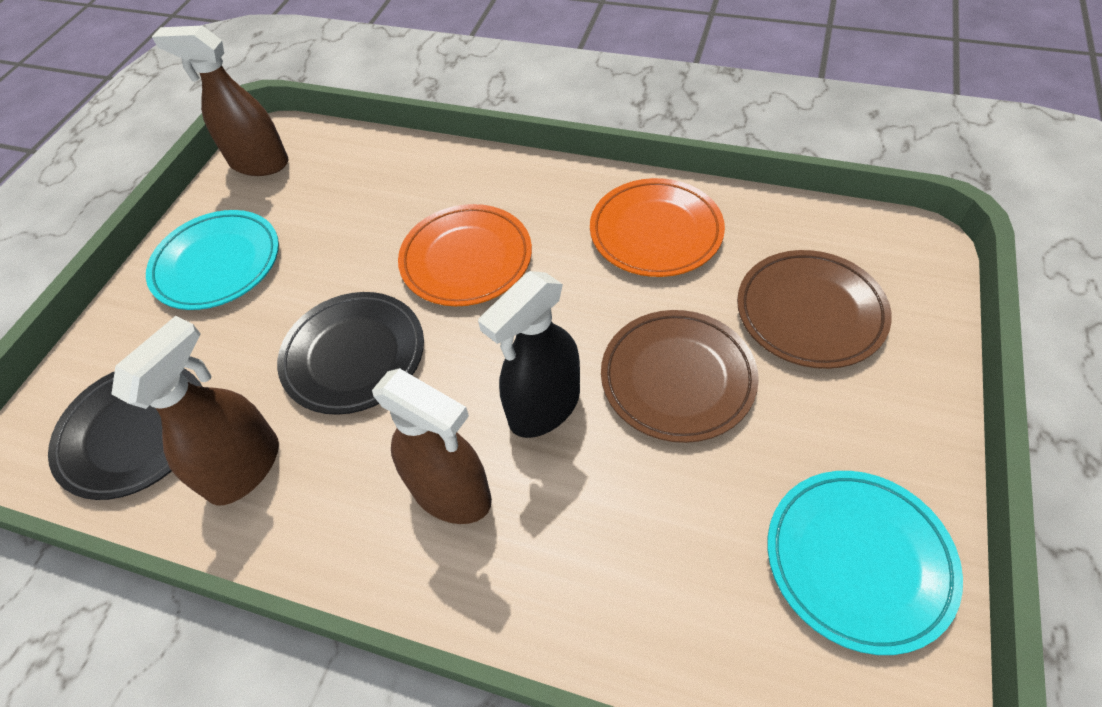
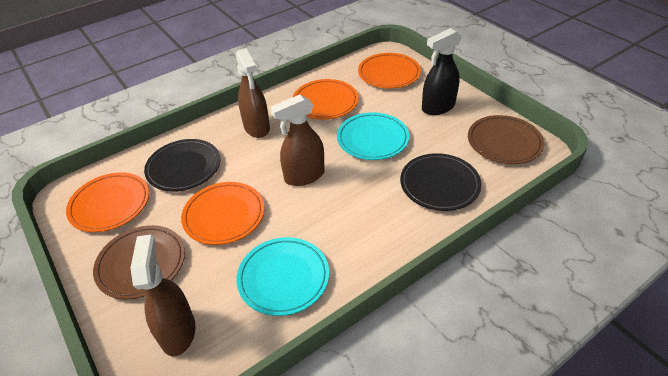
orange plate: 2 -> 4

